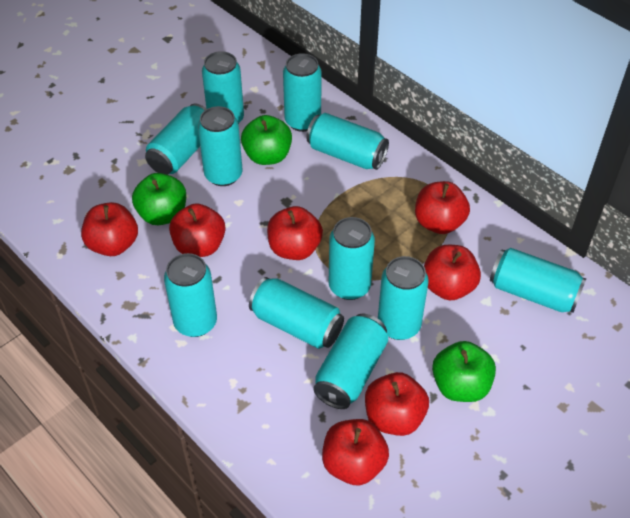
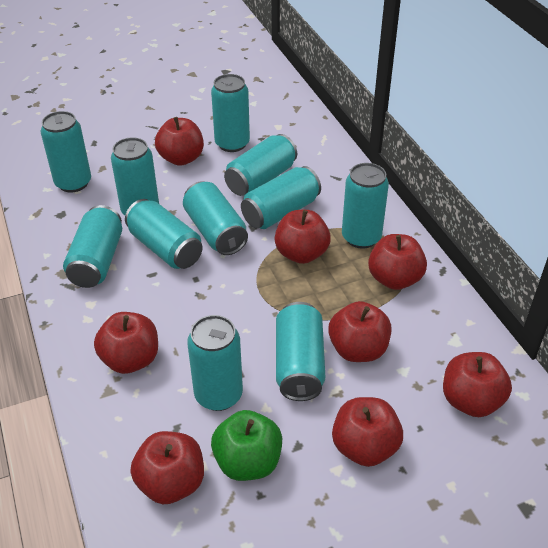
green apple: 3 -> 1
red apple: 7 -> 8

